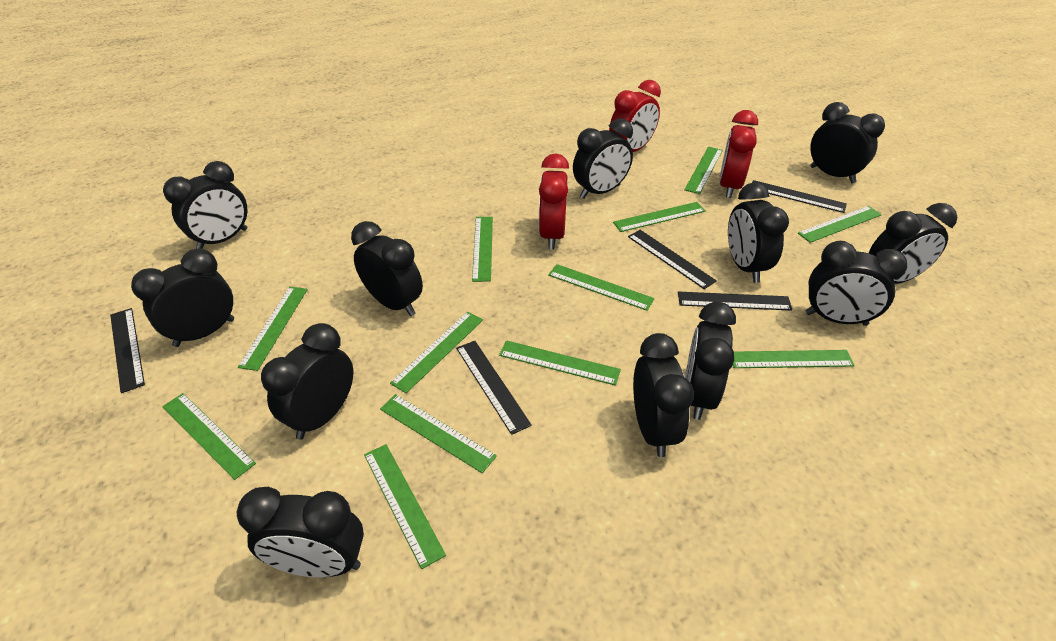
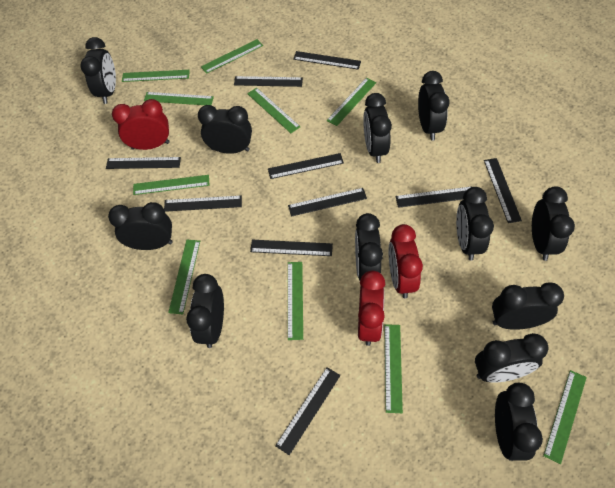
black ruler: 5 -> 10
green ruler: 12 -> 10

